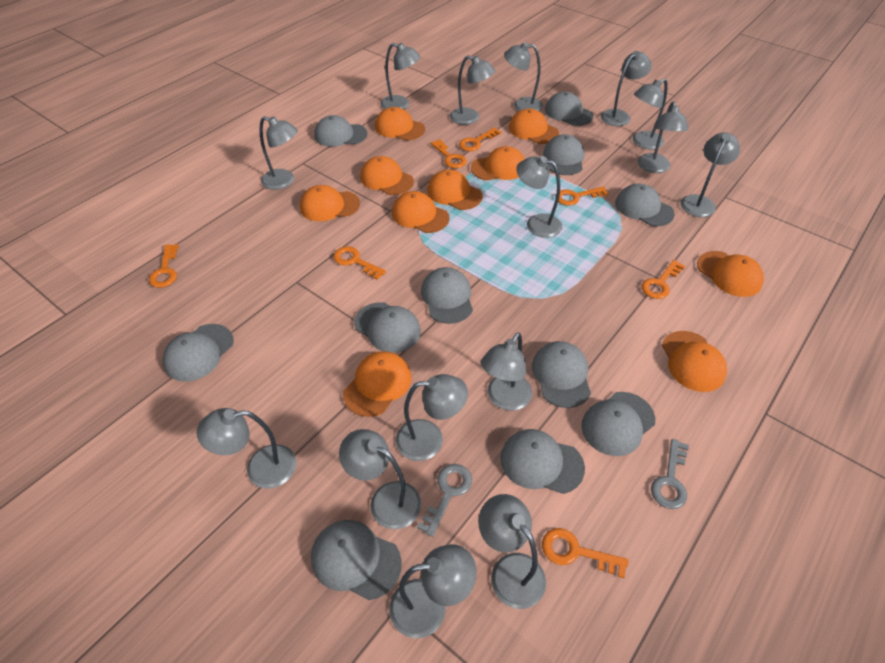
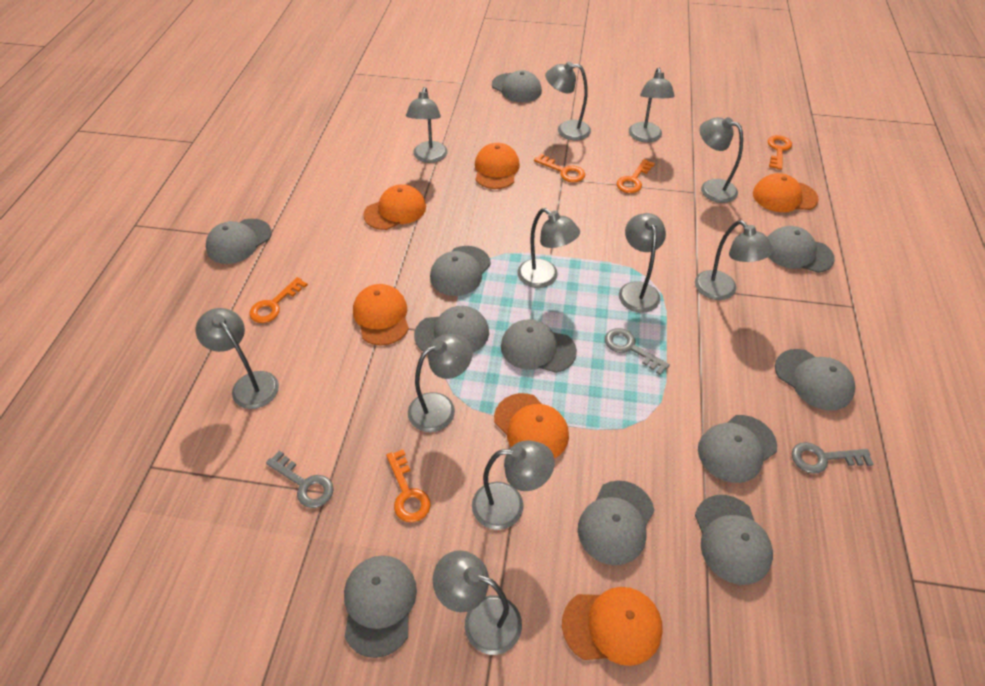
grey key: 2 -> 3
grey lamp: 15 -> 11
orange cap: 10 -> 6
orange key: 7 -> 5

